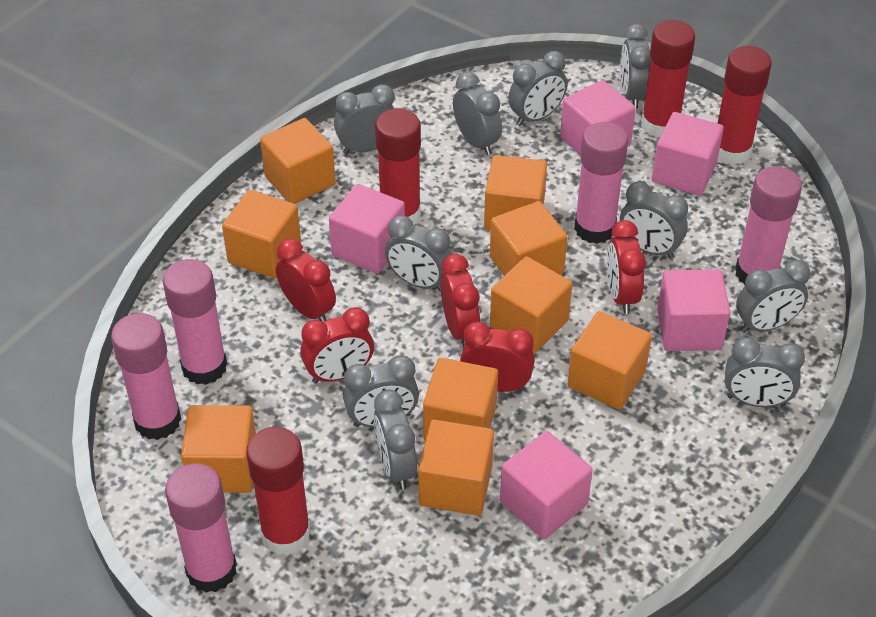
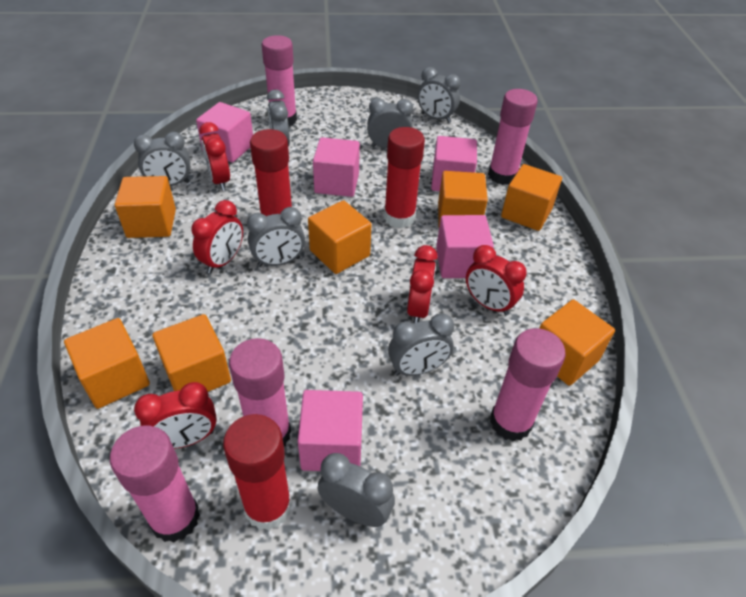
grey clock: 10 -> 7
orange cube: 9 -> 7
red glue stick: 4 -> 3

